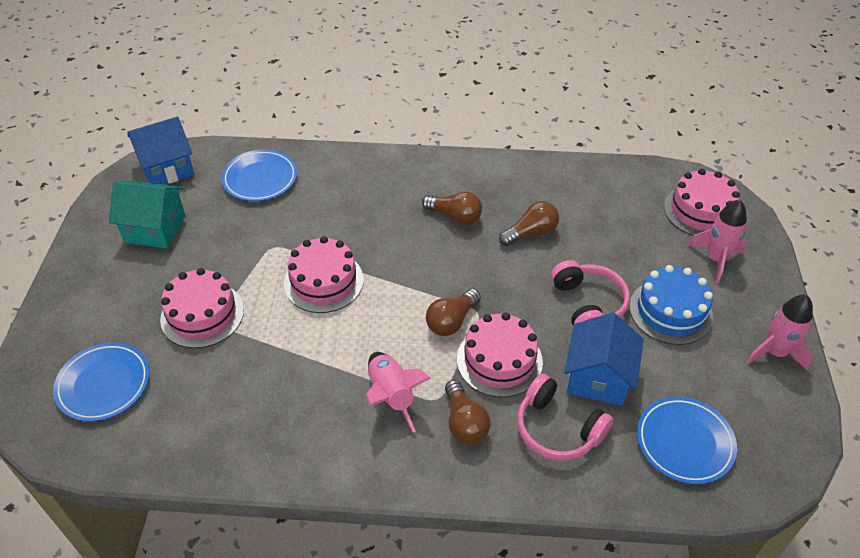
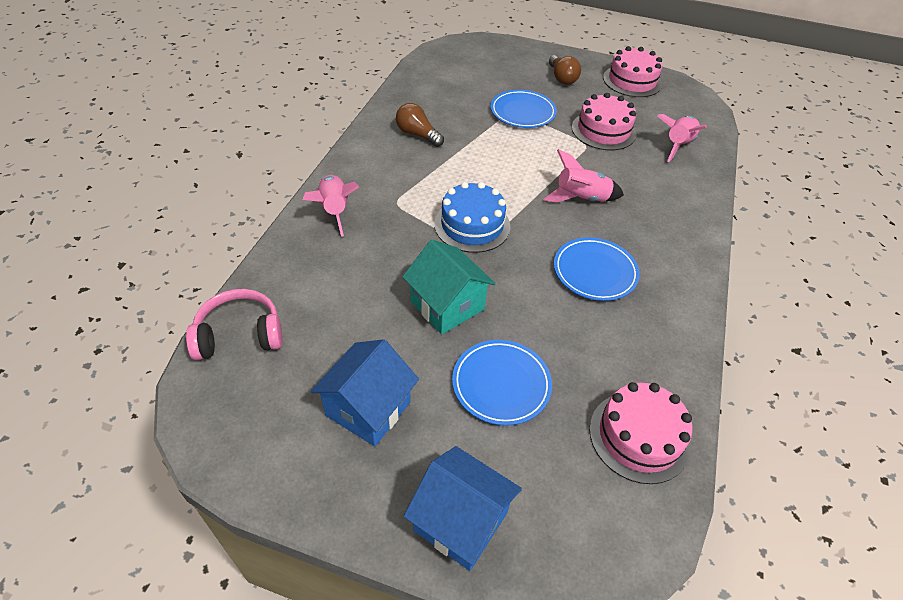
brown light bulb: 4 -> 2
pink cake: 4 -> 3
pink headphones: 2 -> 1

